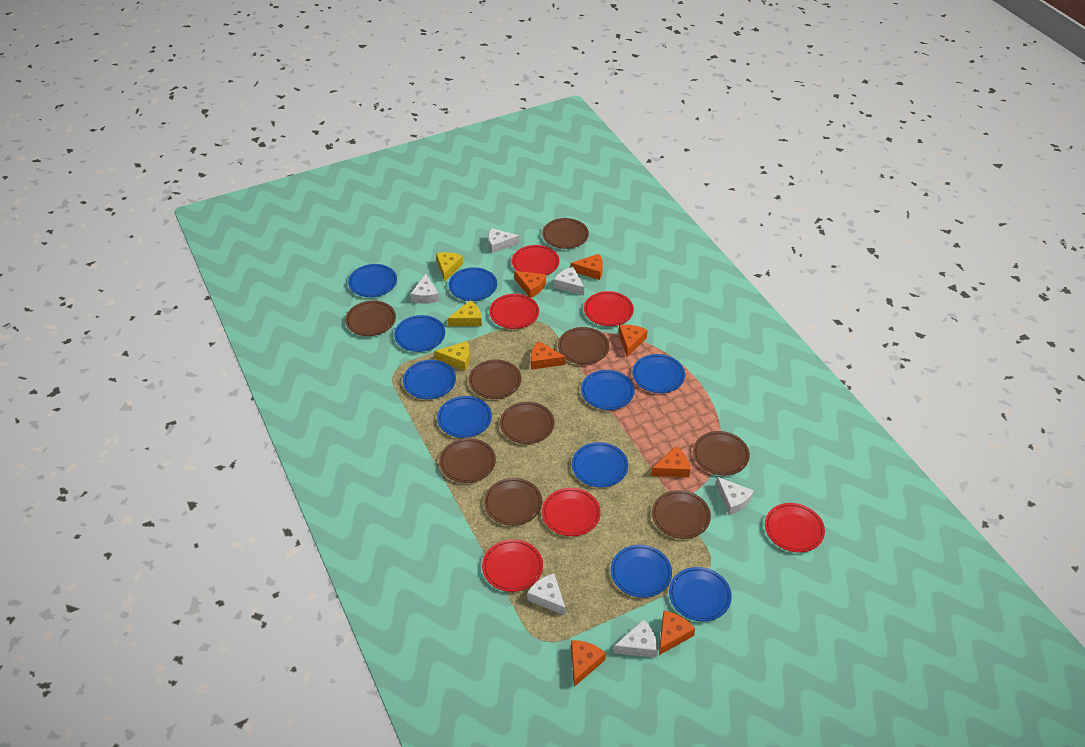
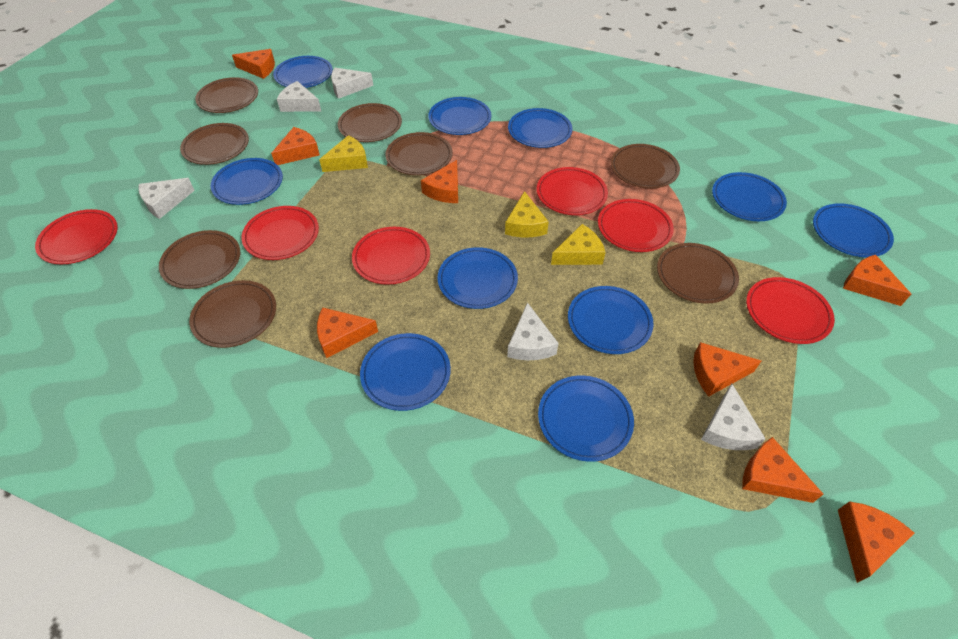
brown plate: 9 -> 8
orange cheese: 7 -> 8
white cheese: 6 -> 5

